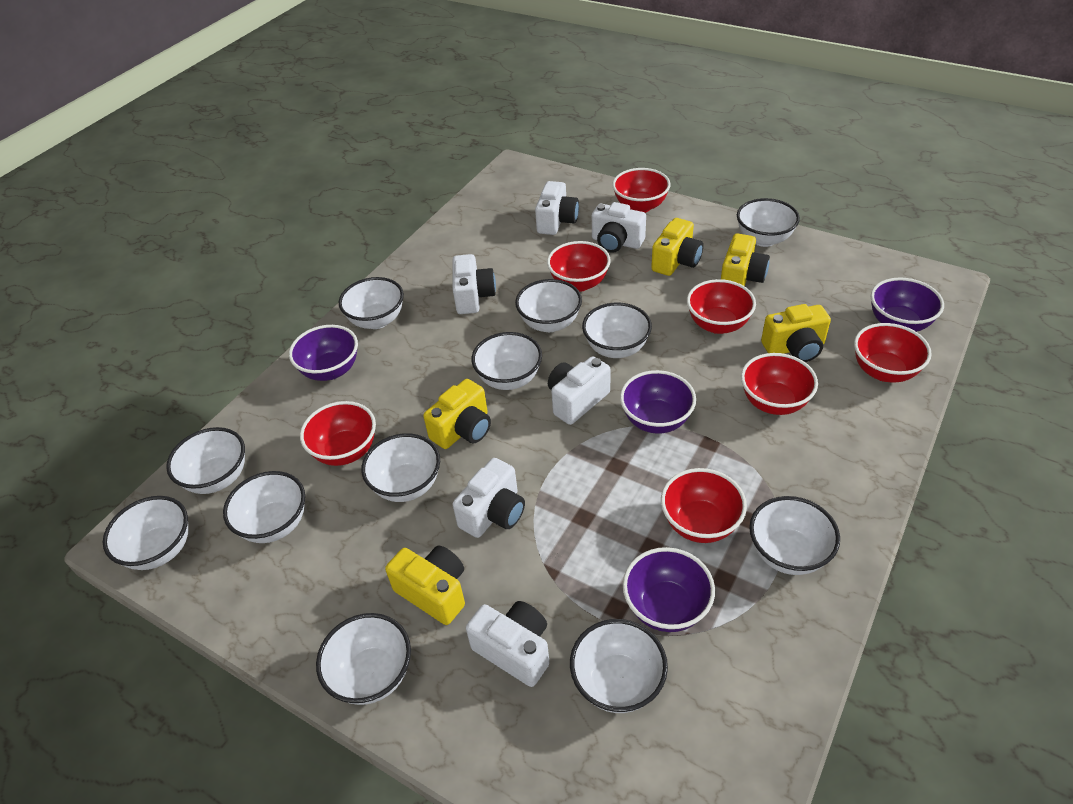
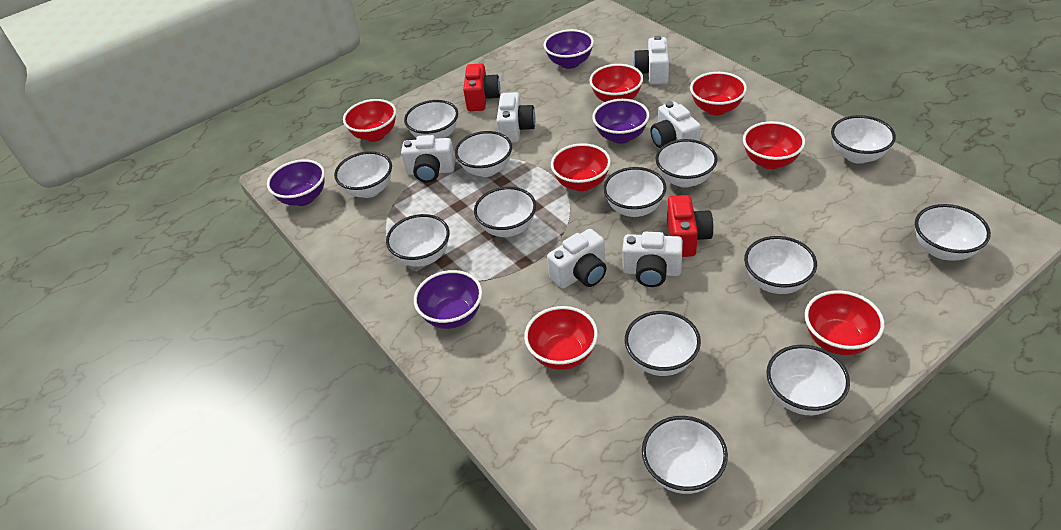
red camera: 0 -> 2
white bowl: 12 -> 13
yellow camera: 5 -> 0

